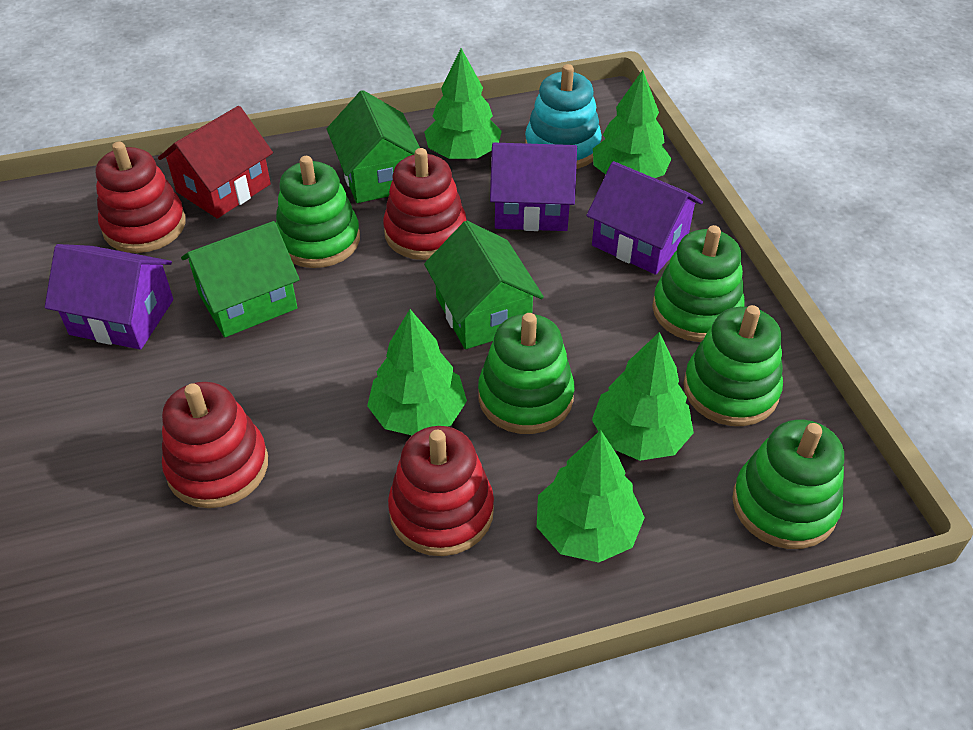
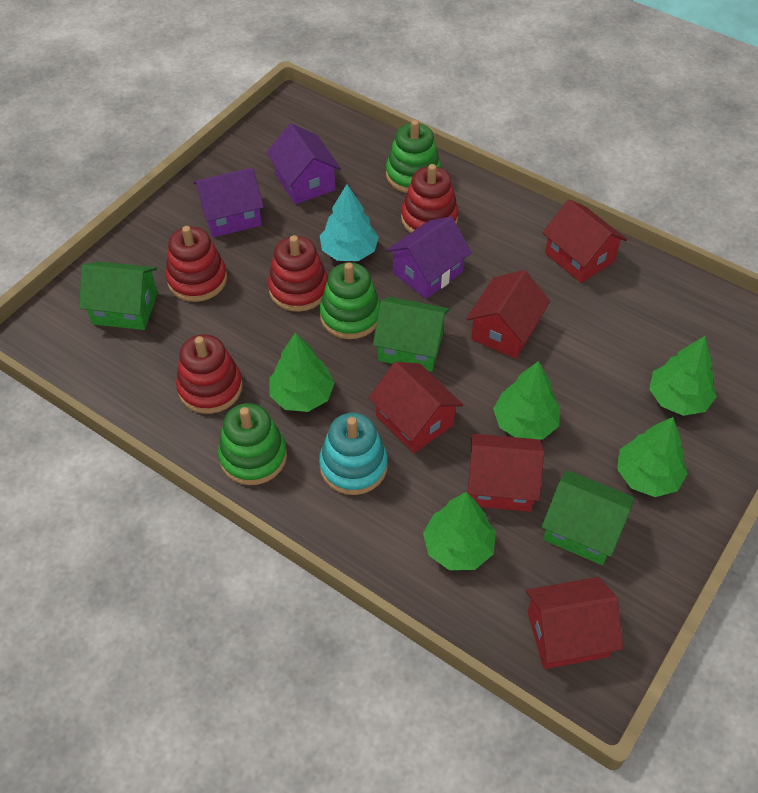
green stacking toy: 5 -> 3
red house: 1 -> 5
turquoise tree: 0 -> 1

